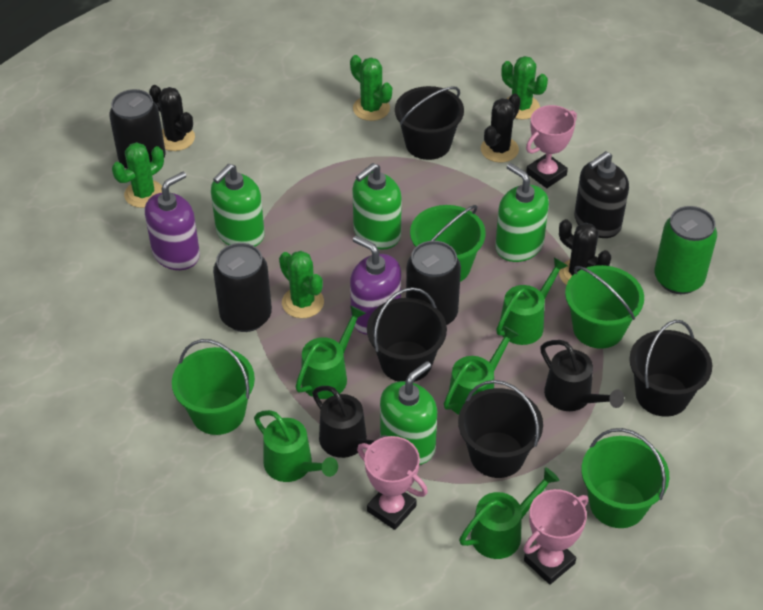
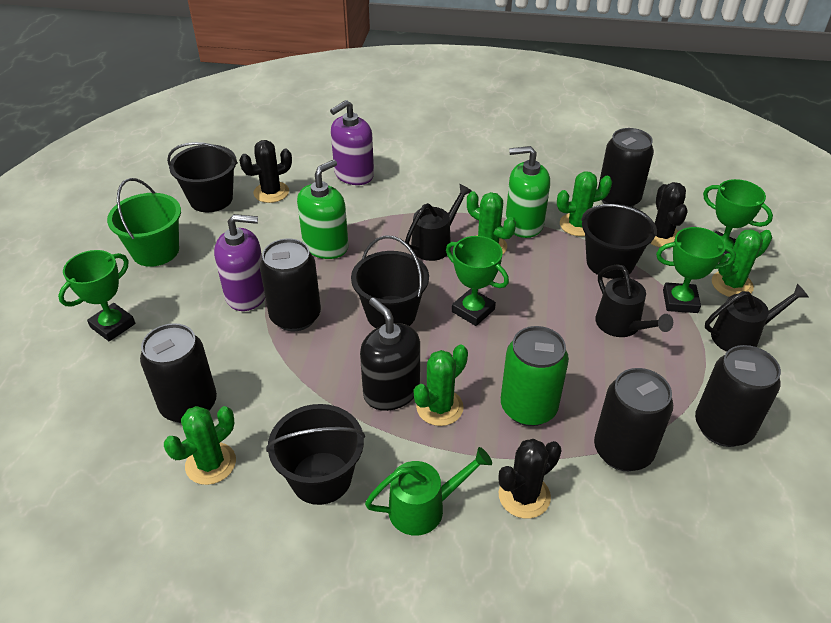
black can: 3 -> 5
black watering can: 2 -> 3
green bucket: 4 -> 1
green cactus: 4 -> 5
green soap dispenser: 4 -> 2
green trophy: 0 -> 4
green watering can: 5 -> 1
pink trophy: 3 -> 0

